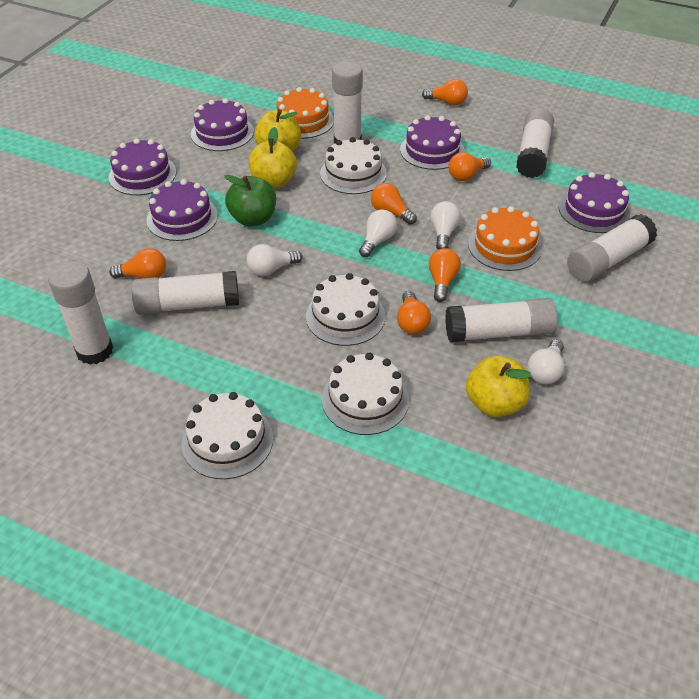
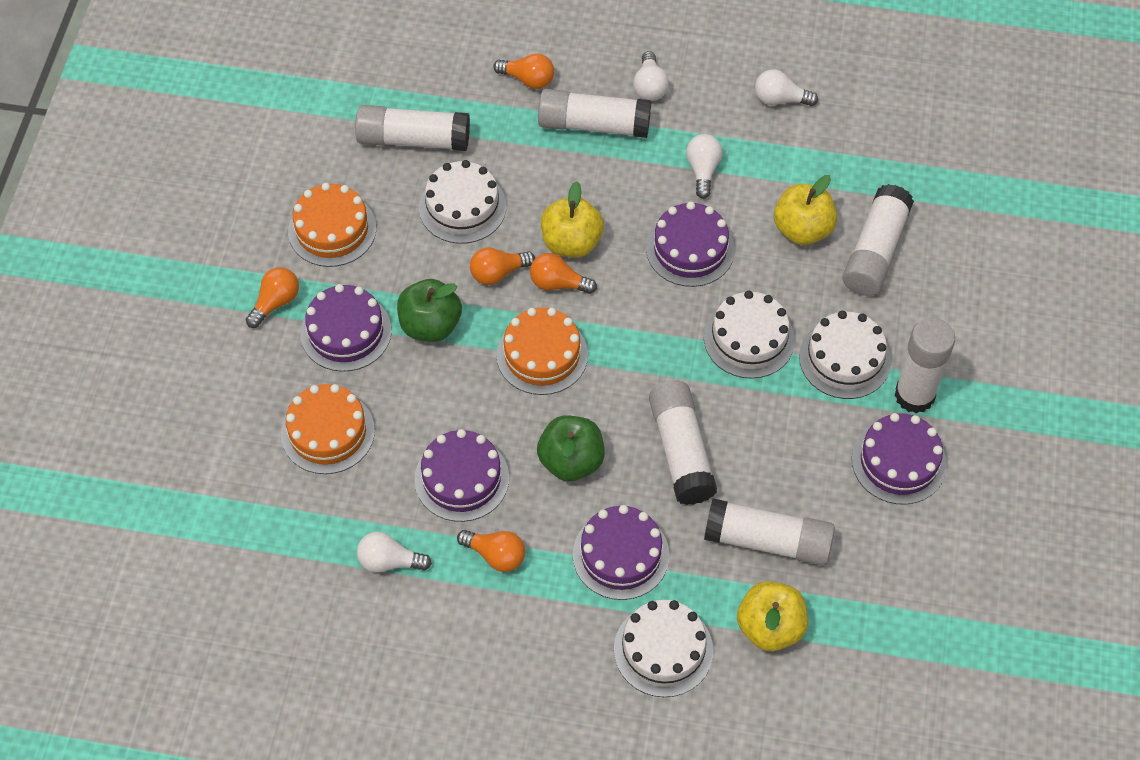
green apple: 1 -> 2
orange cake: 2 -> 3
orange light bulb: 6 -> 5

